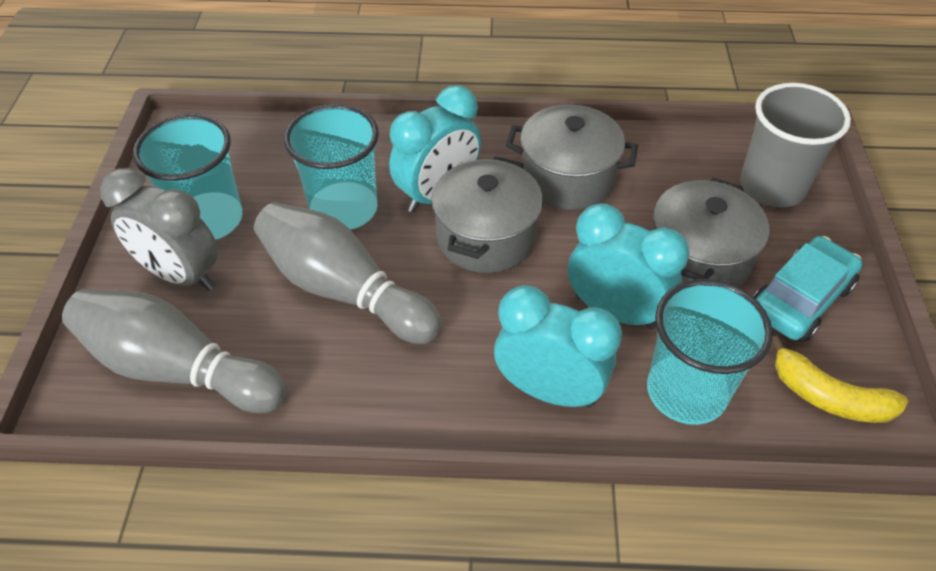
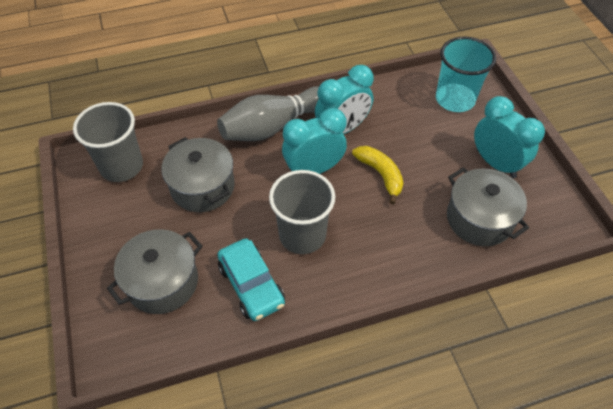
grey bowling pin: 2 -> 1
grey clock: 1 -> 0
grey cup: 1 -> 2
turquoise cup: 3 -> 1

